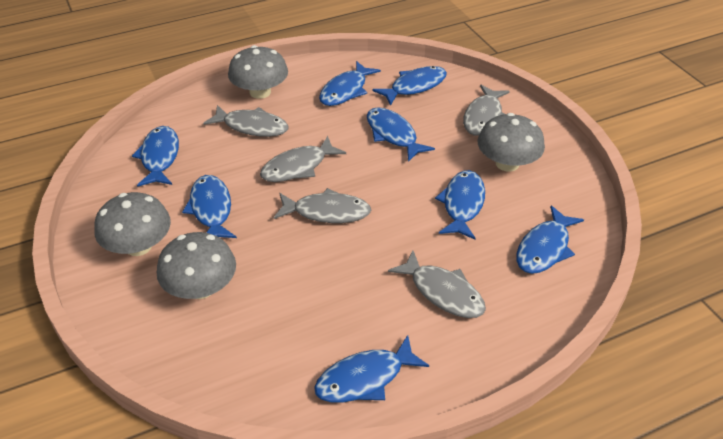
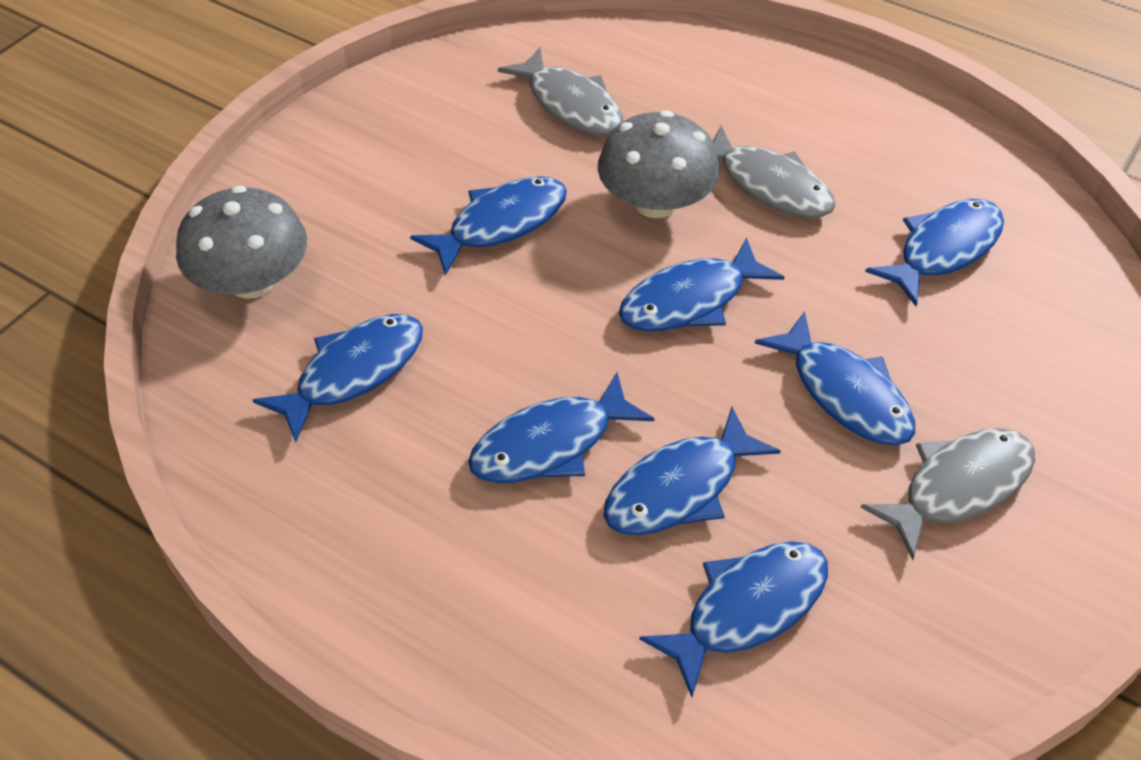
grey fish: 5 -> 3
grey mushroom: 4 -> 2

